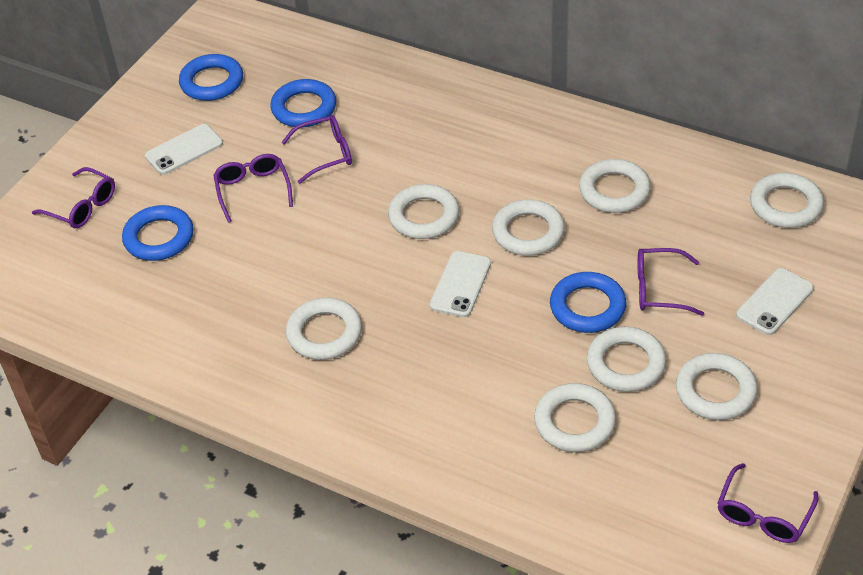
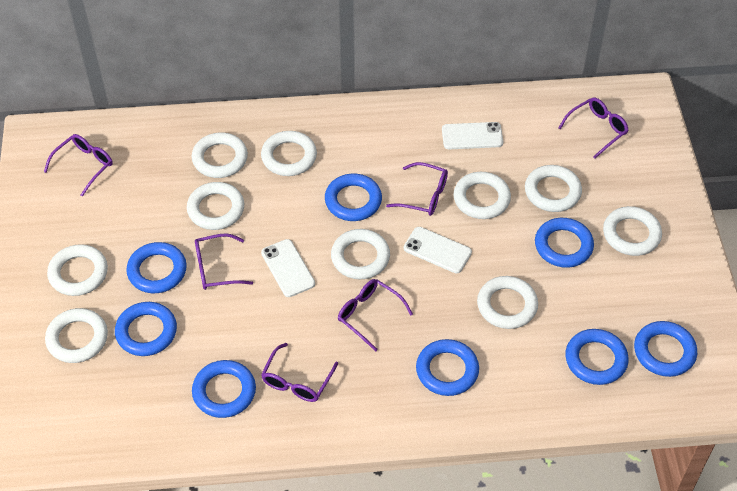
blue ring: 4 -> 8
purple glasses: 5 -> 6
white ring: 8 -> 10

